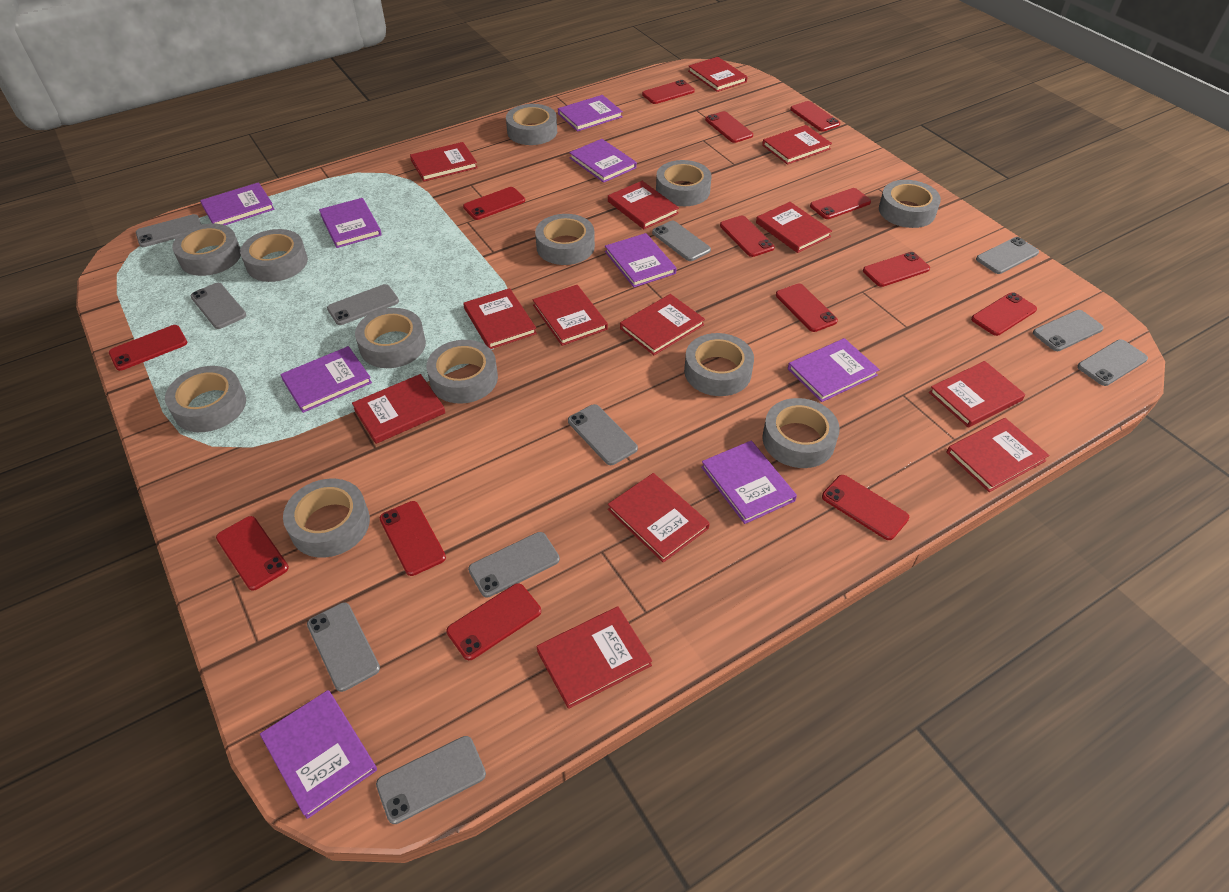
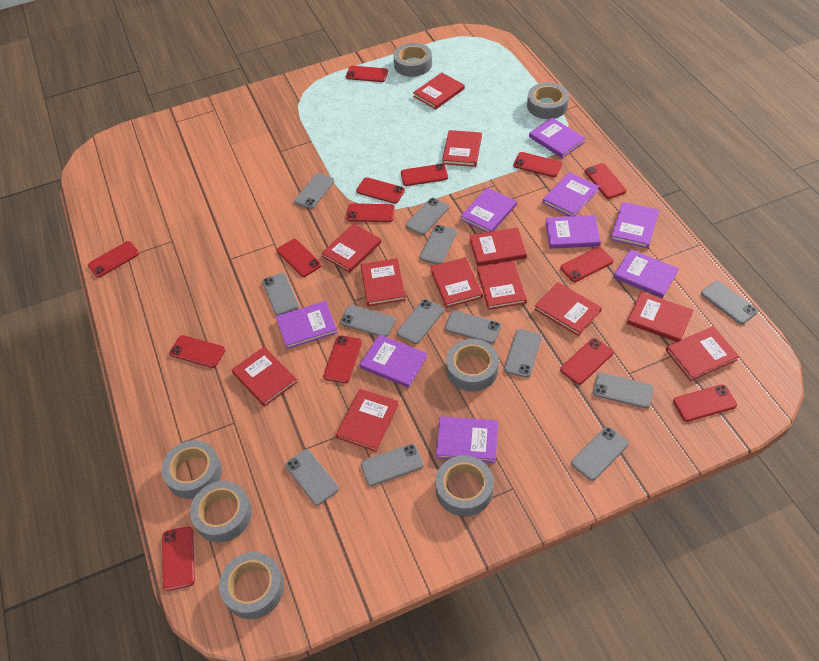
grey phone: 11 -> 13
grey tape: 12 -> 7
red book: 13 -> 12

